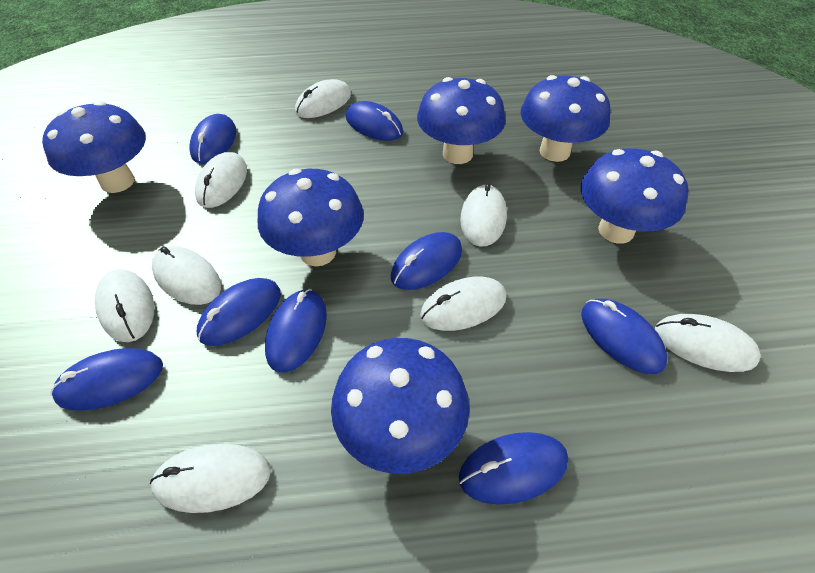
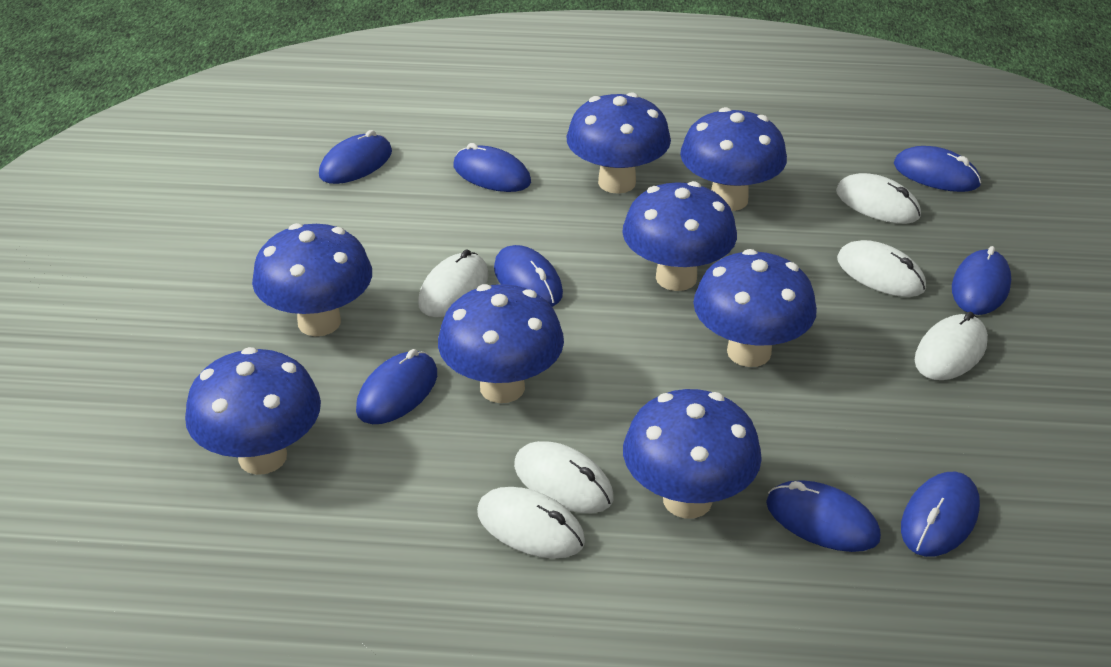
blue mushroom: 6 -> 8
white mouse: 8 -> 6

